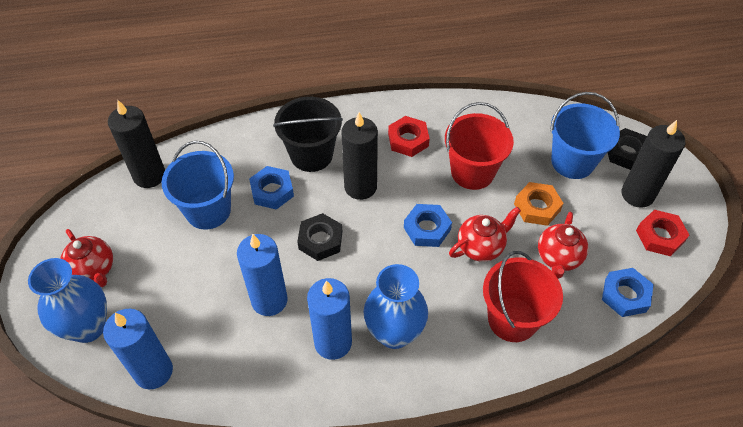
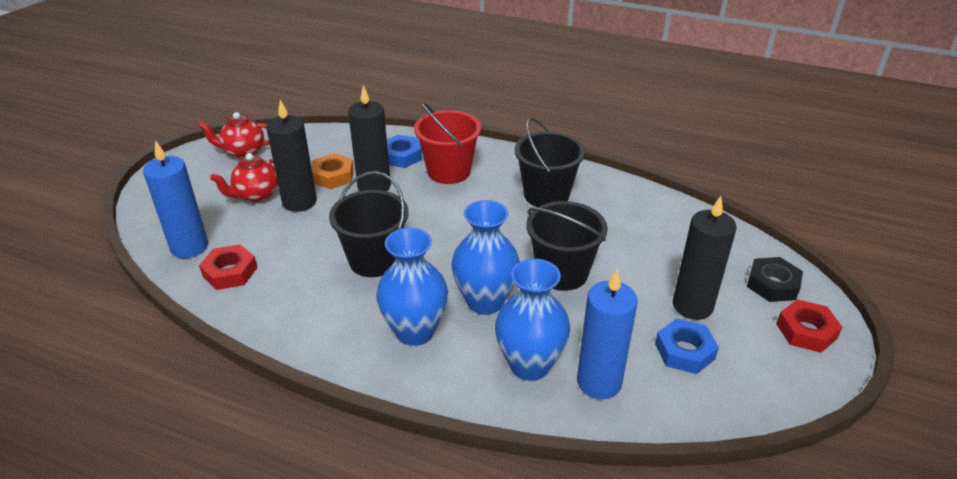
black bucket: 1 -> 3
black nut: 2 -> 1
blue bucket: 2 -> 0
blue candle: 3 -> 2
blue nut: 3 -> 2
blue vase: 2 -> 3
red bucket: 2 -> 1
red teapot: 3 -> 2

